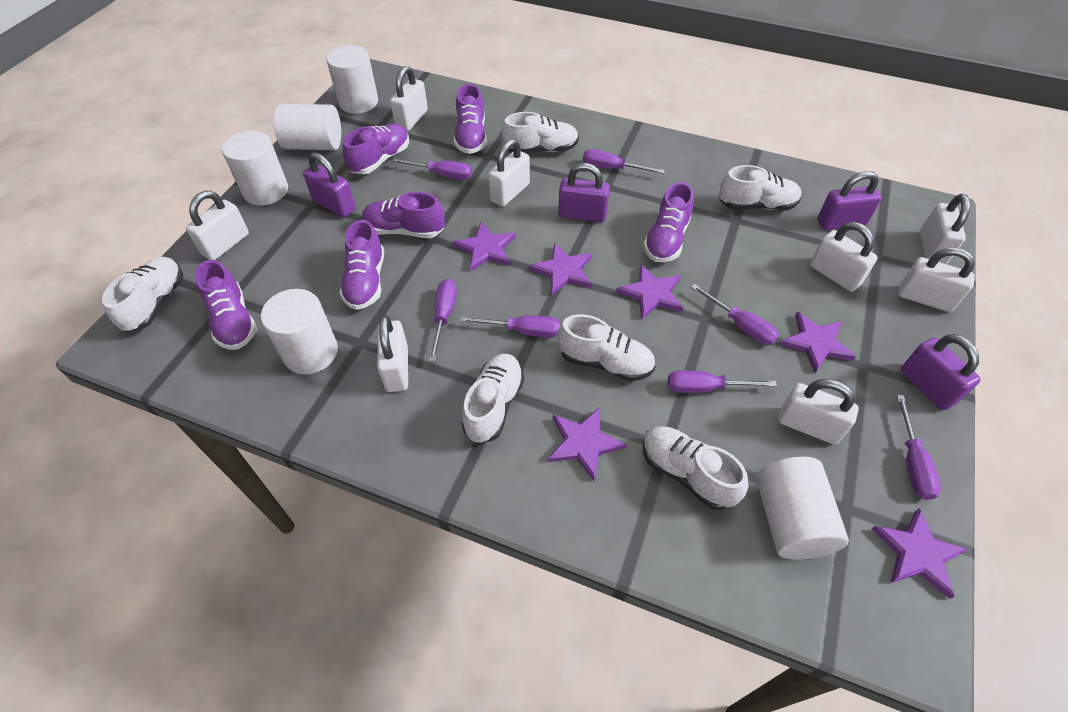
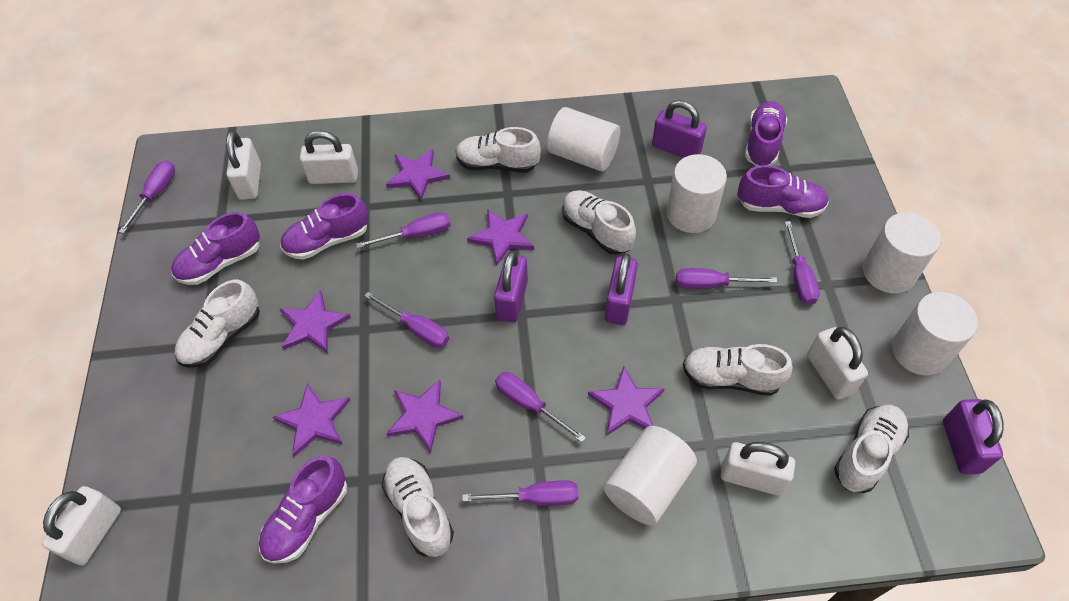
purple shoe: 6 -> 5
white padlock: 8 -> 5

